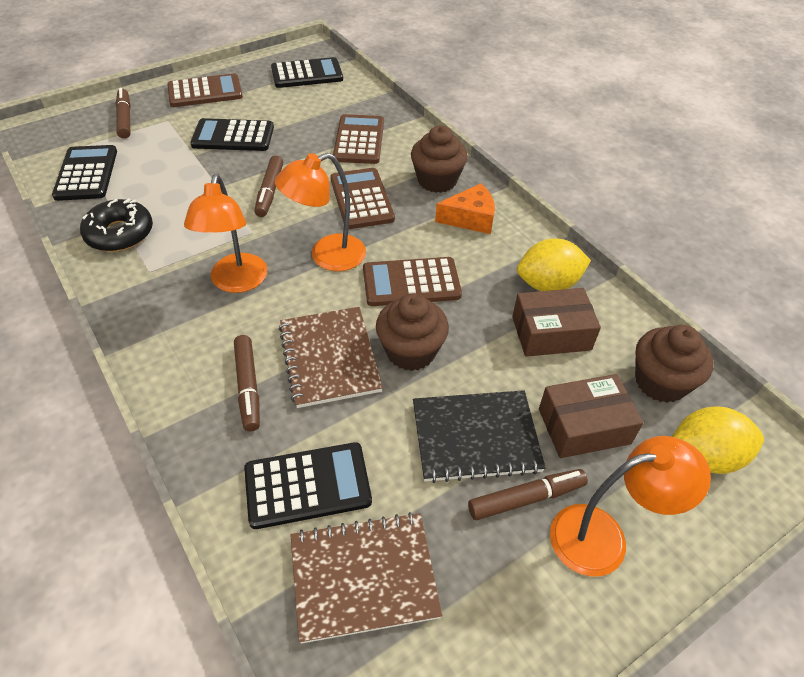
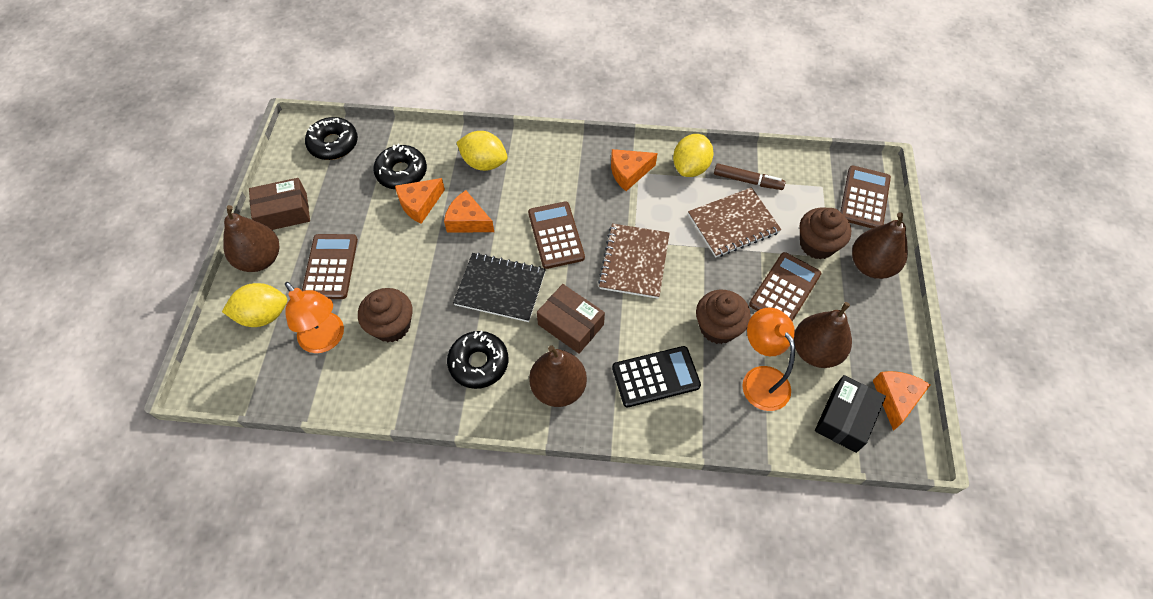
black box: 0 -> 1
black calculator: 4 -> 1
black donut: 1 -> 3
brown marker: 4 -> 1
brown pear: 0 -> 4
orange cheese: 1 -> 4
orange lamp: 3 -> 2
yellow lemon: 2 -> 3

